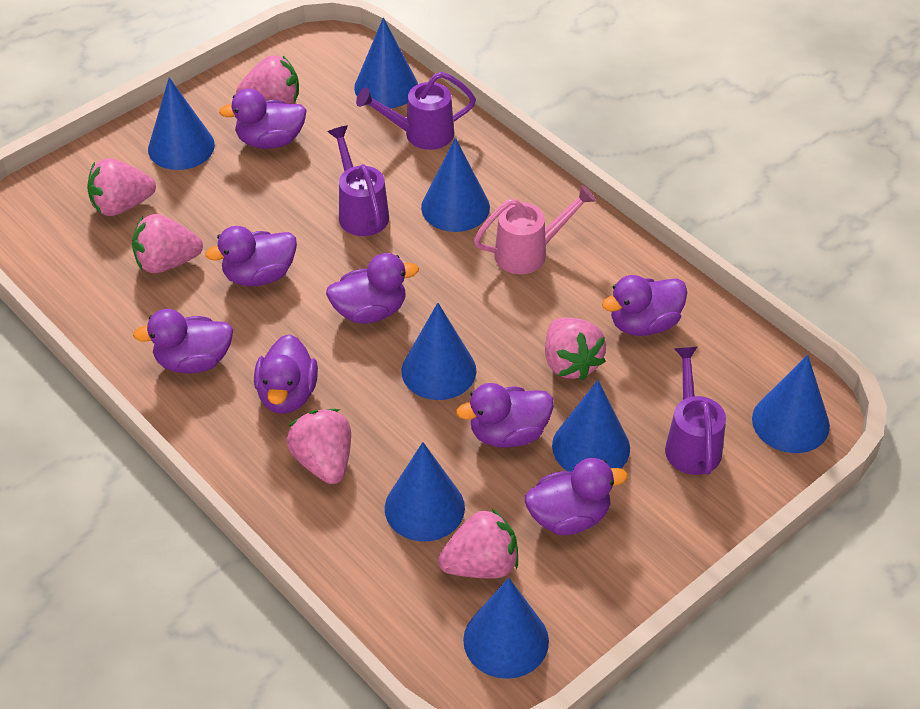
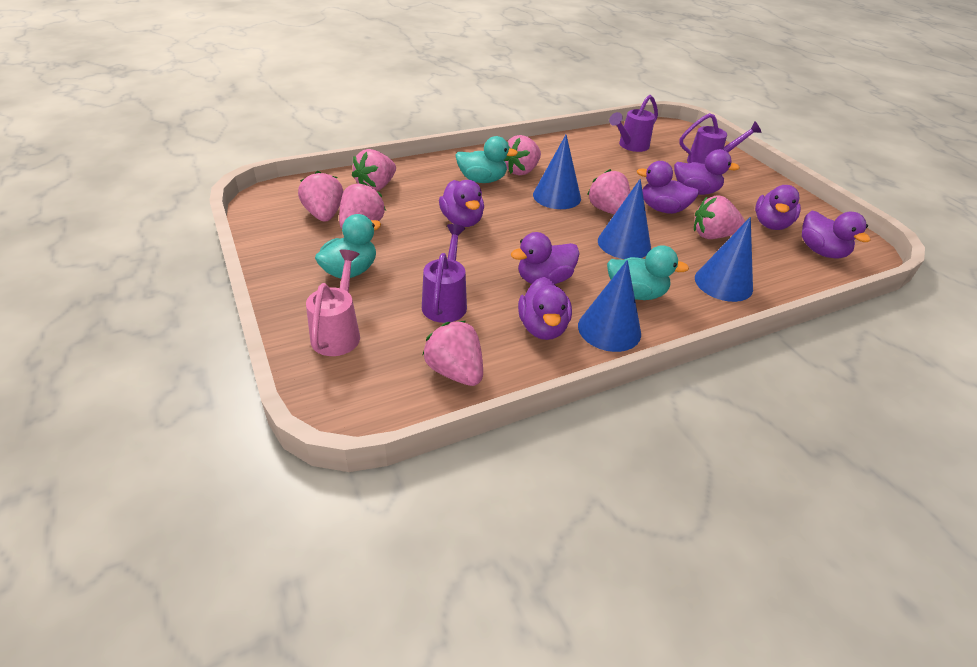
blue cone: 8 -> 4
pink strawberry: 6 -> 7
purple duck: 8 -> 7
turquoise duck: 0 -> 3

